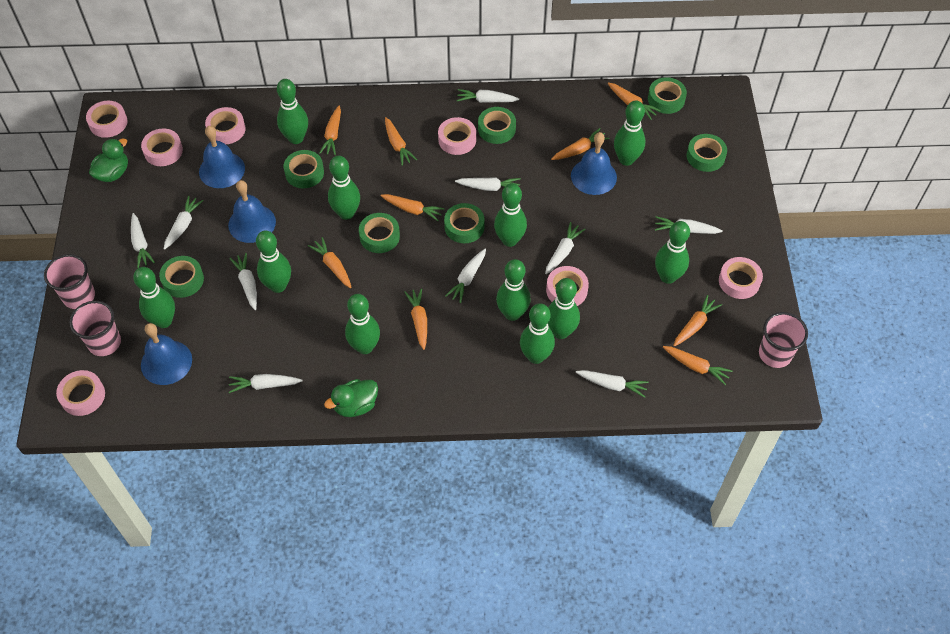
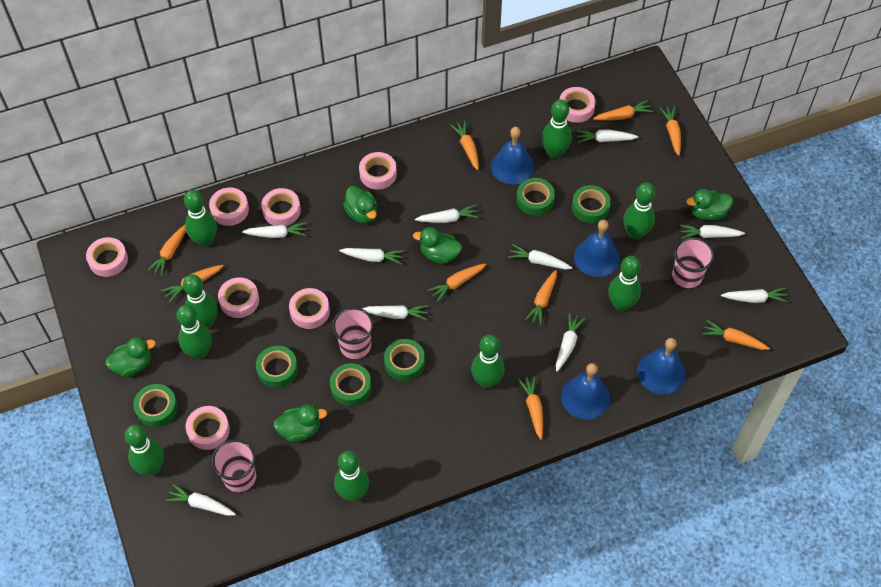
green bowling pin: 11 -> 9
green duck: 2 -> 5
green tape: 7 -> 6
pink tape: 7 -> 8

